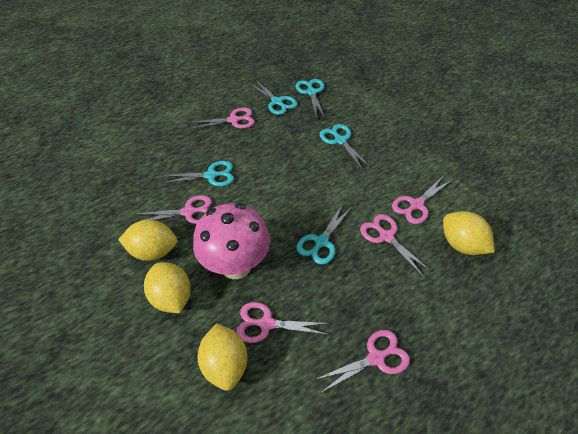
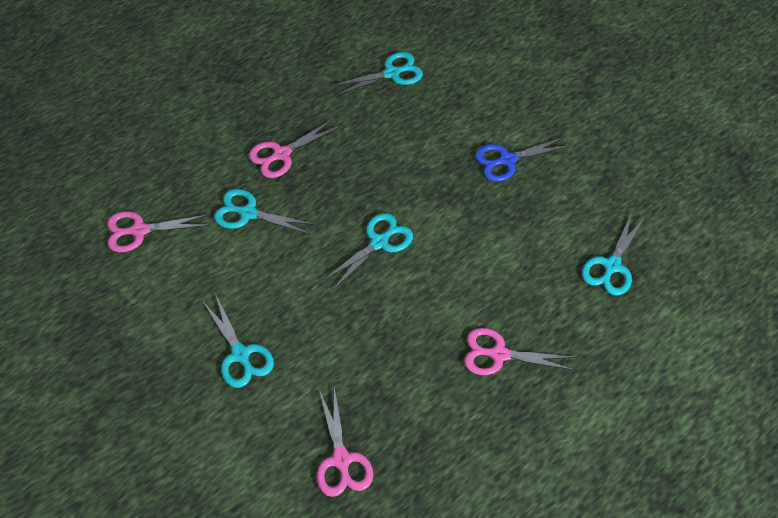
blue scissors: 0 -> 1
pink mushroom: 1 -> 0
pink scissors: 6 -> 4
yellow lemon: 4 -> 0

